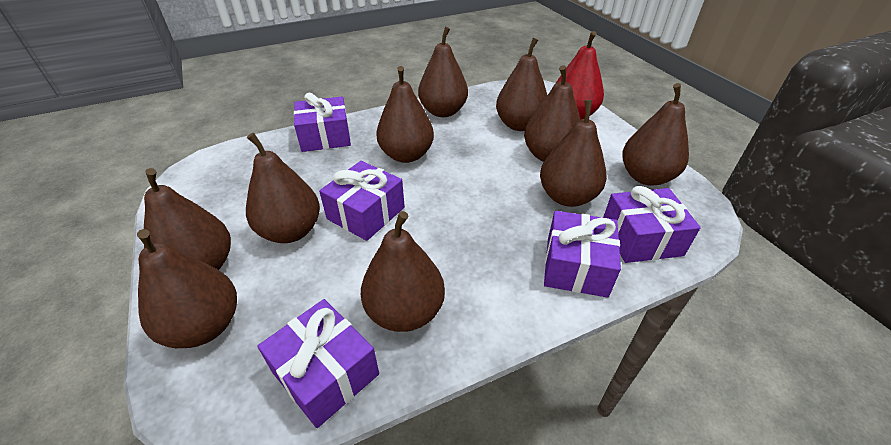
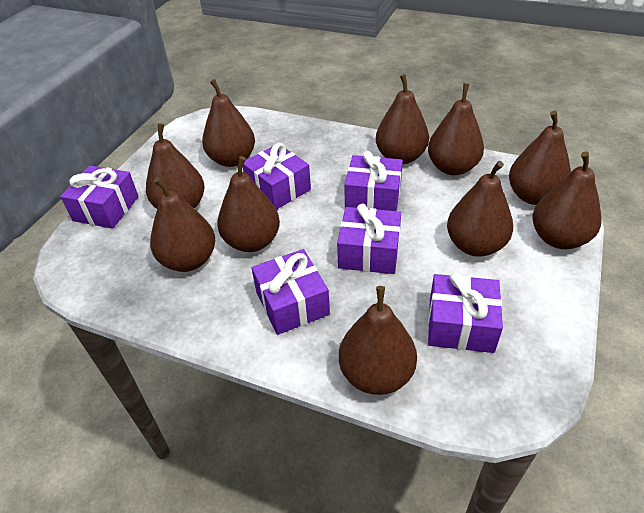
purple gift: 5 -> 6
red pear: 1 -> 0

